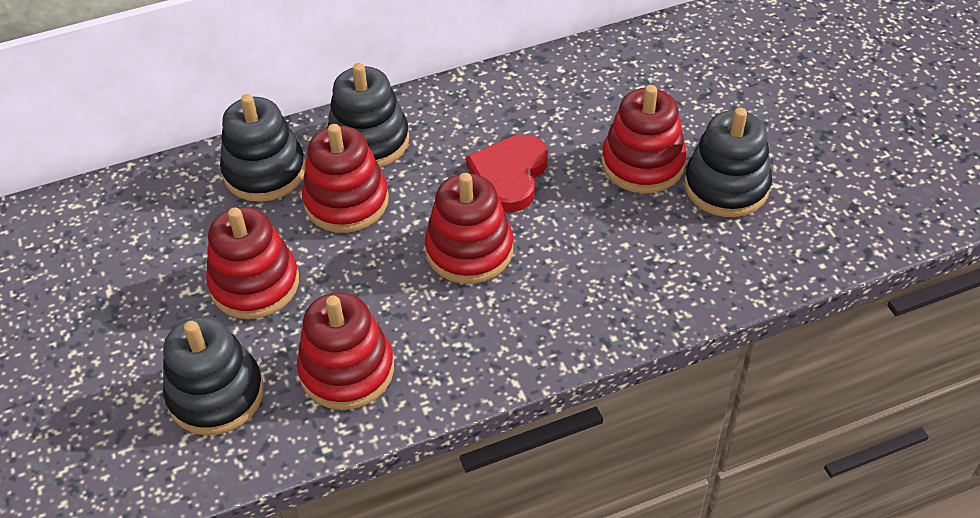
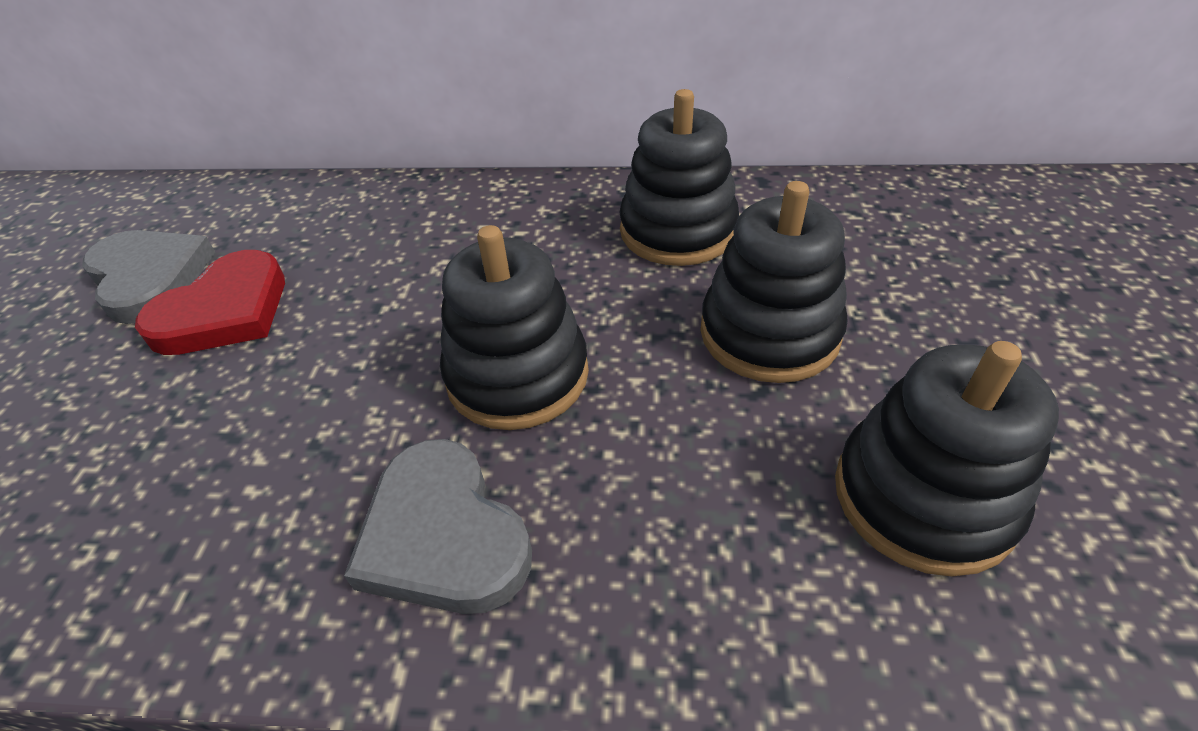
grey heart: 0 -> 2
red stacking toy: 5 -> 0

